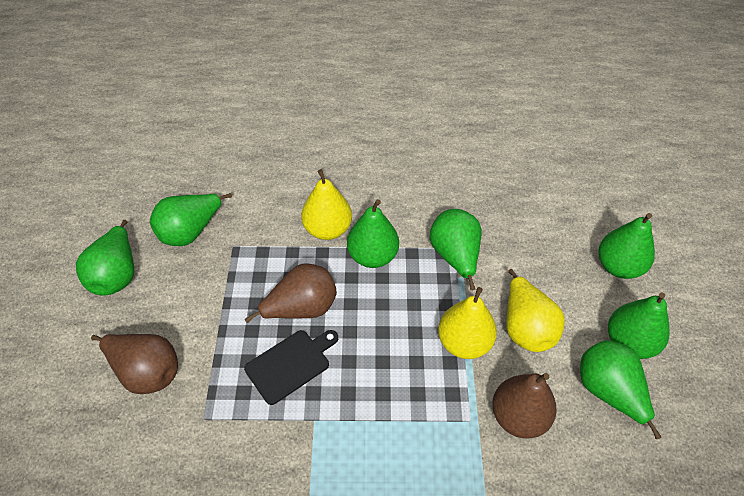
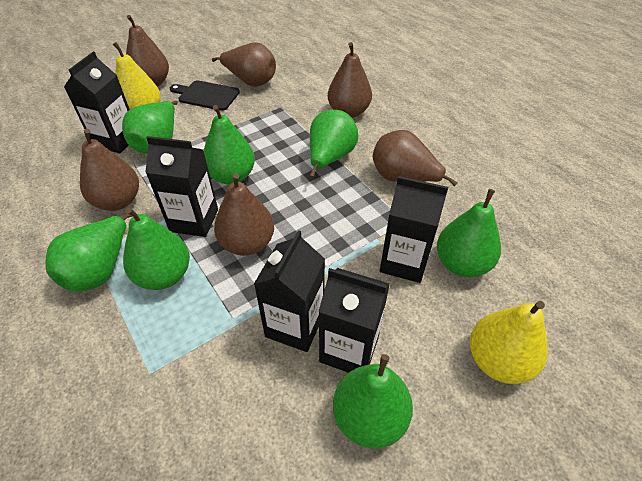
black carton: 0 -> 5
brown pear: 3 -> 6
yellow pear: 3 -> 2

